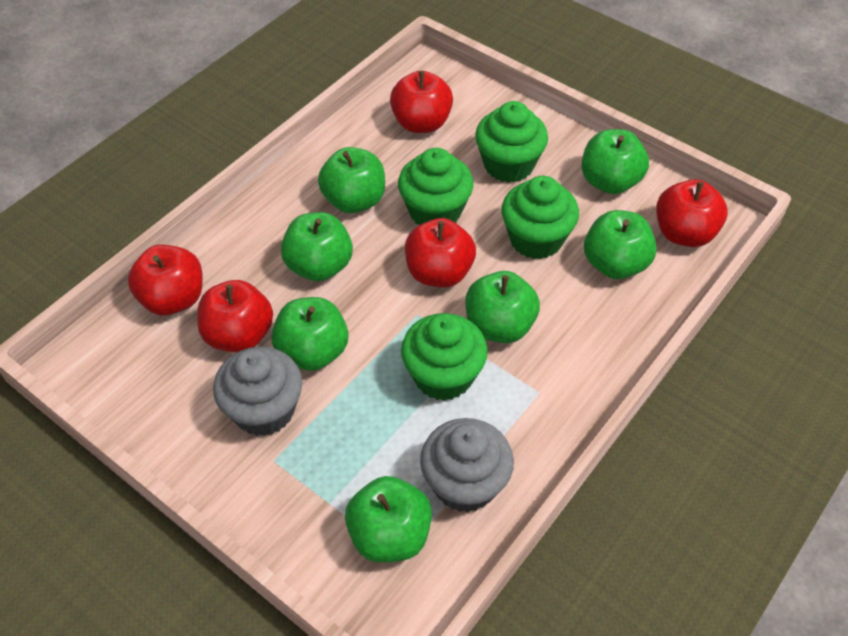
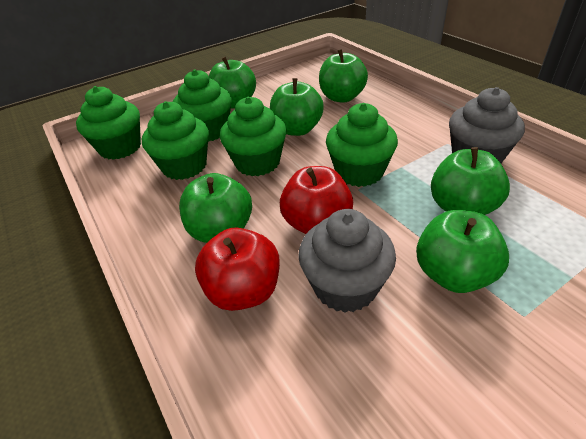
green apple: 7 -> 6
green cupcake: 4 -> 5
red apple: 5 -> 2

